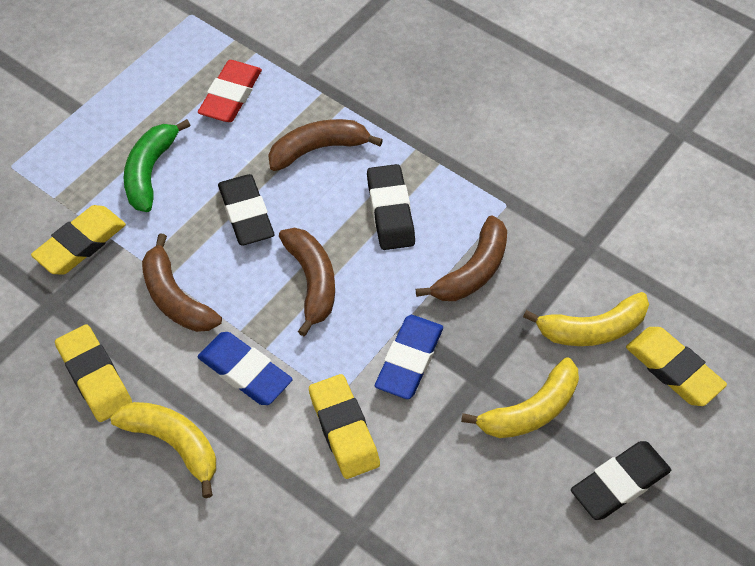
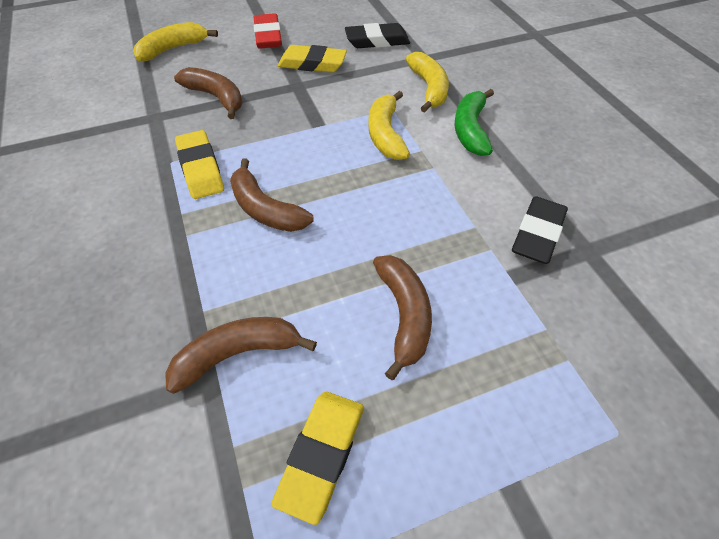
black eraser: 3 -> 2
blue eraser: 2 -> 0
yellow eraser: 4 -> 3

